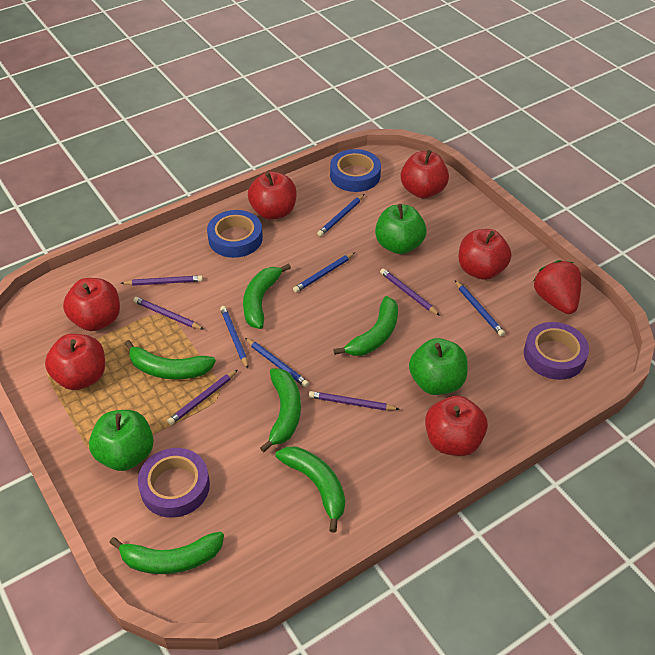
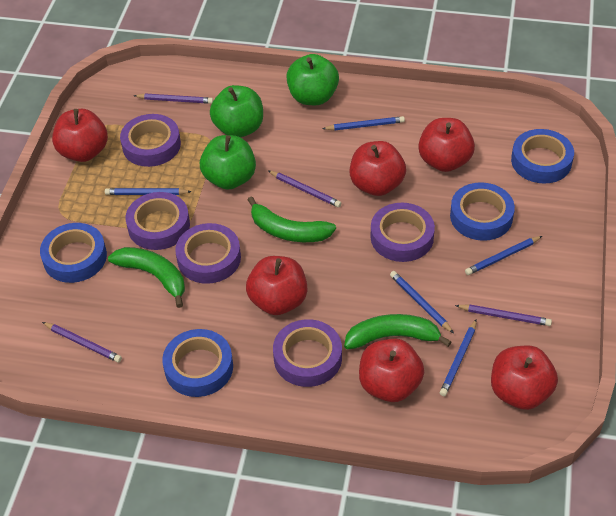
blue tape: 2 -> 4
green banana: 6 -> 3
purple pencil: 5 -> 4
purple tape: 2 -> 5
red strawberry: 1 -> 0

